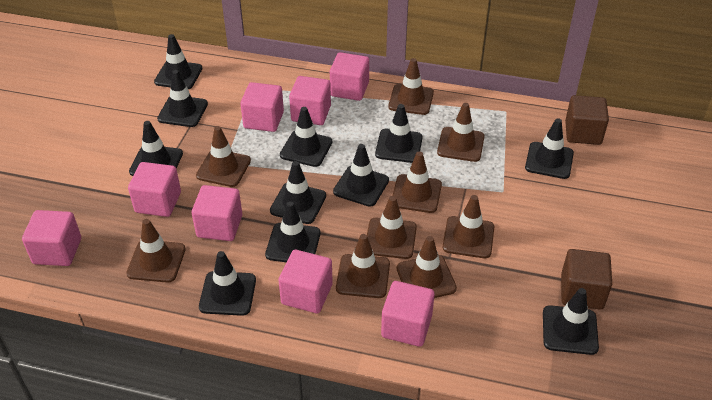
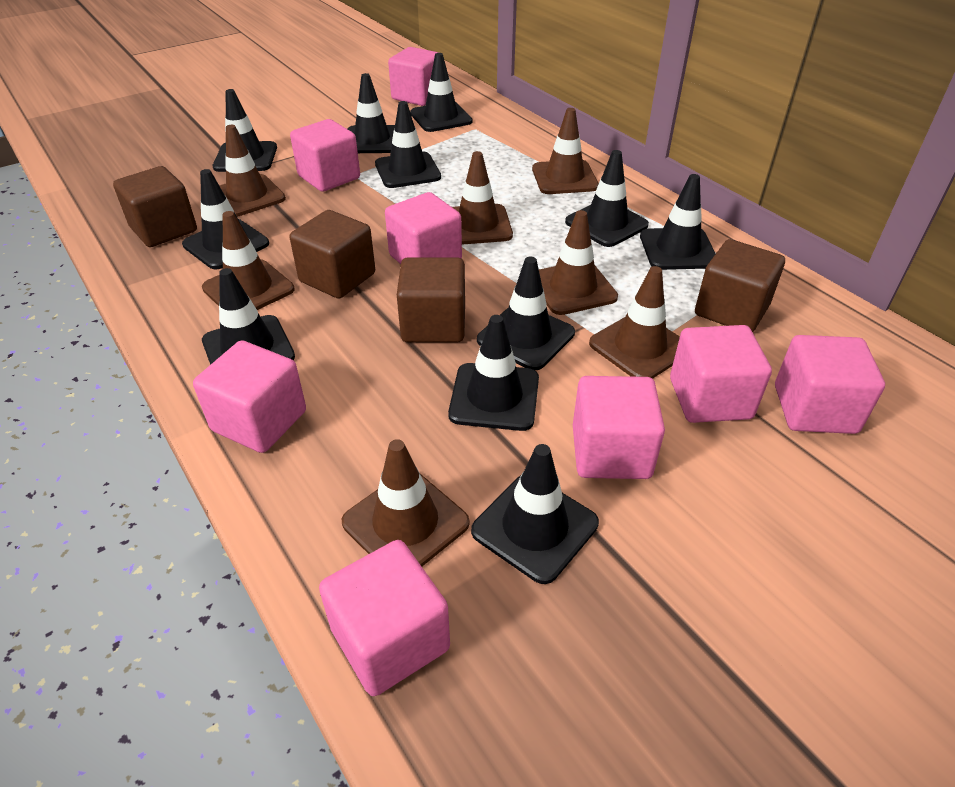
brown cube: 2 -> 4
brown traffic cone: 9 -> 7

